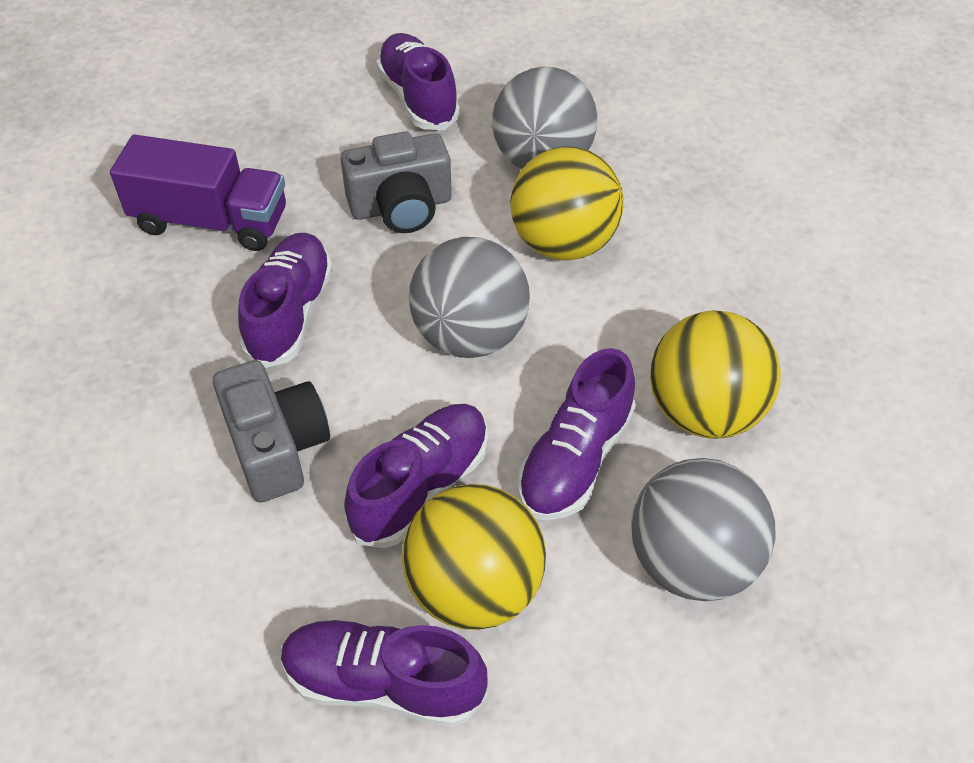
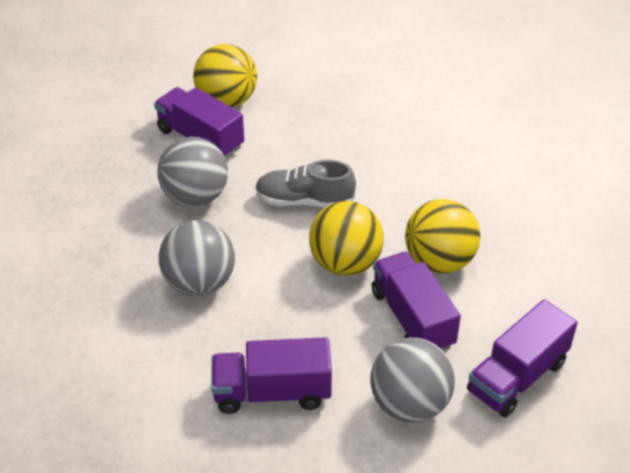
grey camera: 2 -> 0
grey shoe: 0 -> 1
purple shoe: 5 -> 0
purple truck: 1 -> 4

